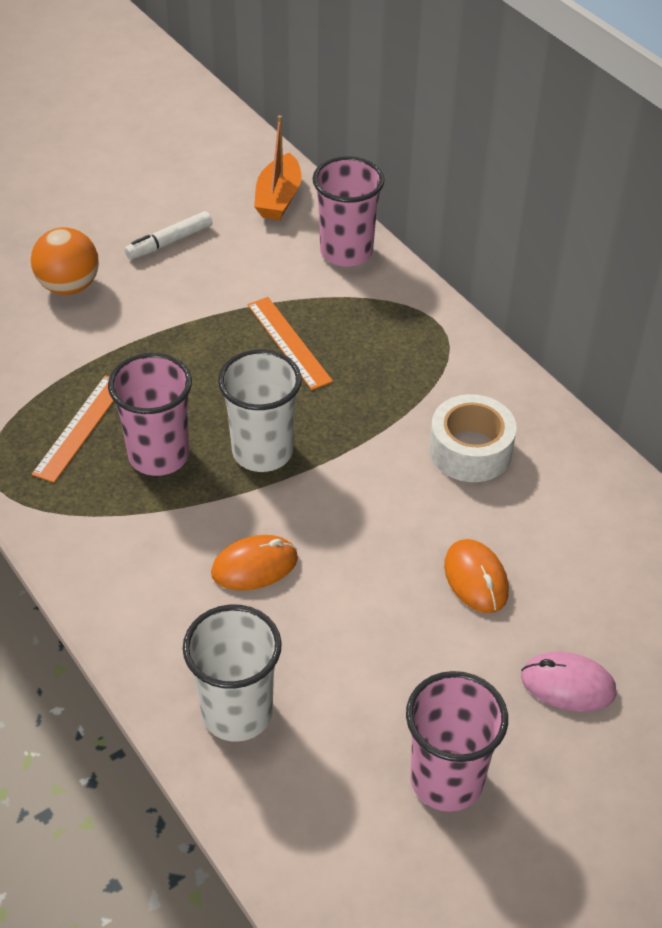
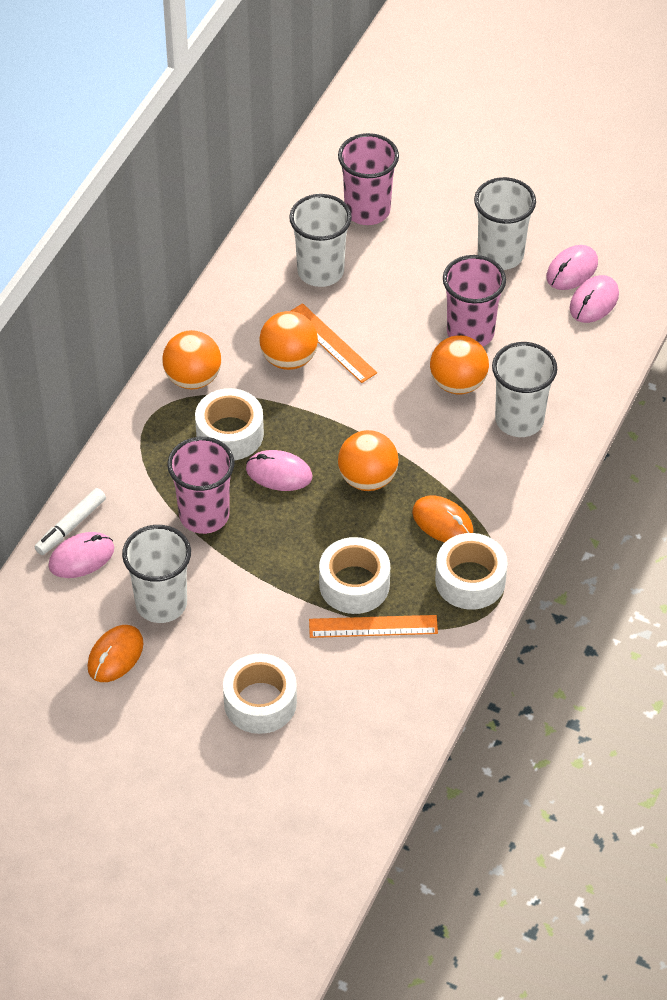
orange ball: 1 -> 4
orange boat: 1 -> 0
pink mouse: 1 -> 4
white cup: 2 -> 4
white tape: 1 -> 4

